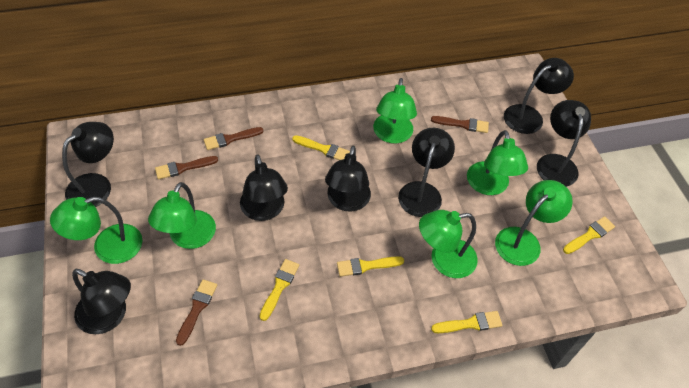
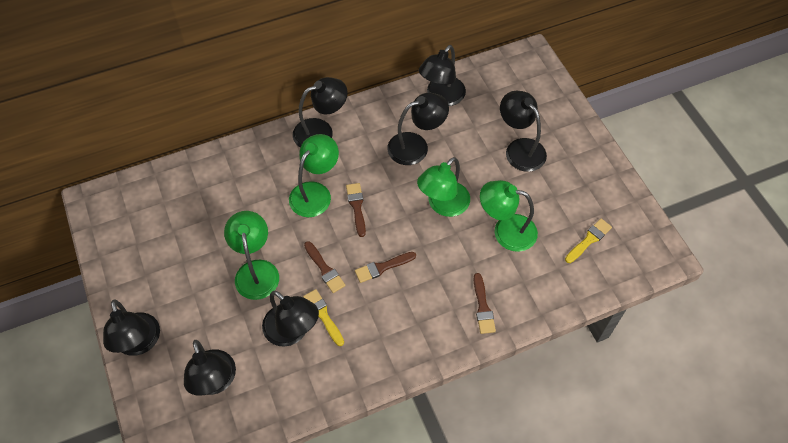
green lamp: 6 -> 4
yellow brush: 5 -> 2

